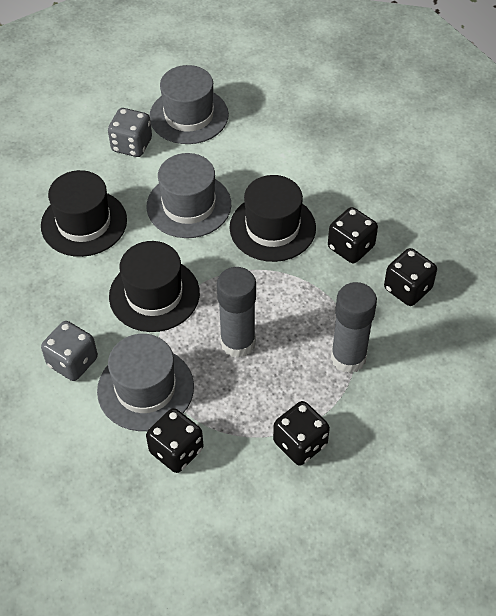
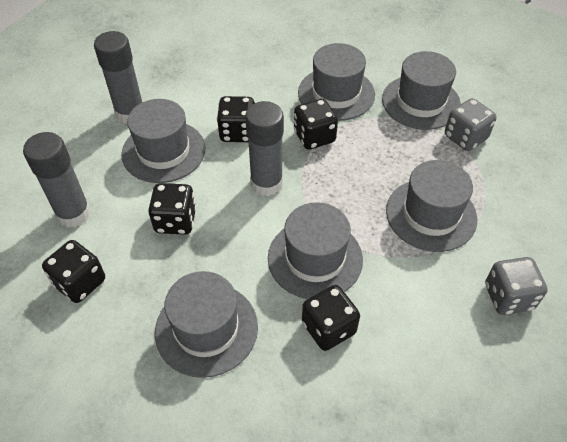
black dice: 4 -> 5
black hat: 3 -> 0
grey glue stick: 2 -> 3
grey hat: 3 -> 6

